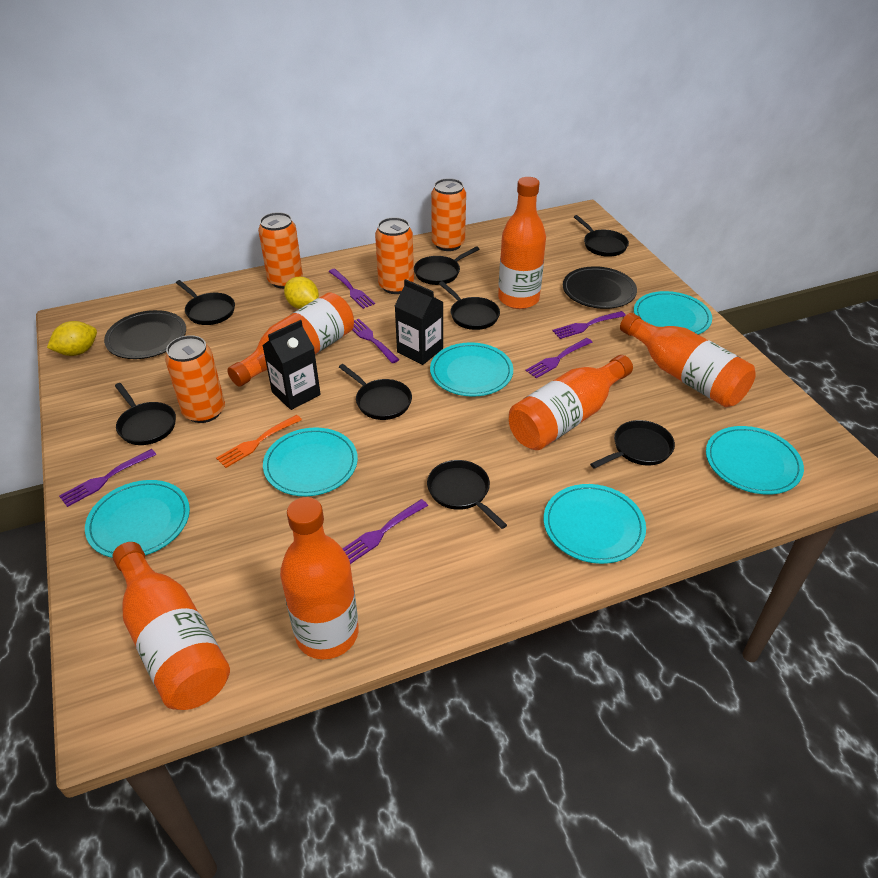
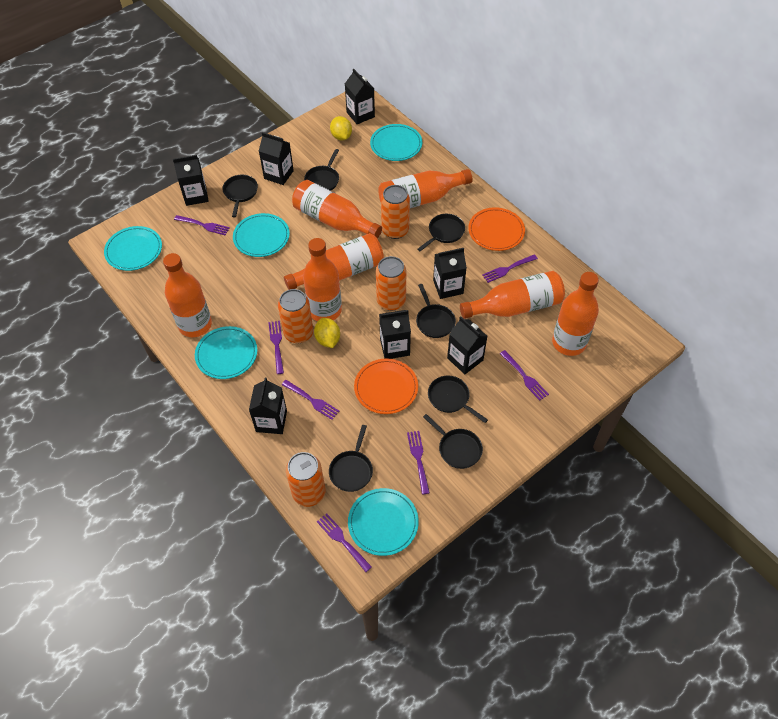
black carton: 2 -> 7
black pan: 8 -> 7
black plate: 2 -> 0
orange bottle: 6 -> 7
orange fork: 1 -> 0
orange plate: 0 -> 2
purple fork: 6 -> 7
turquoise plate: 6 -> 5

